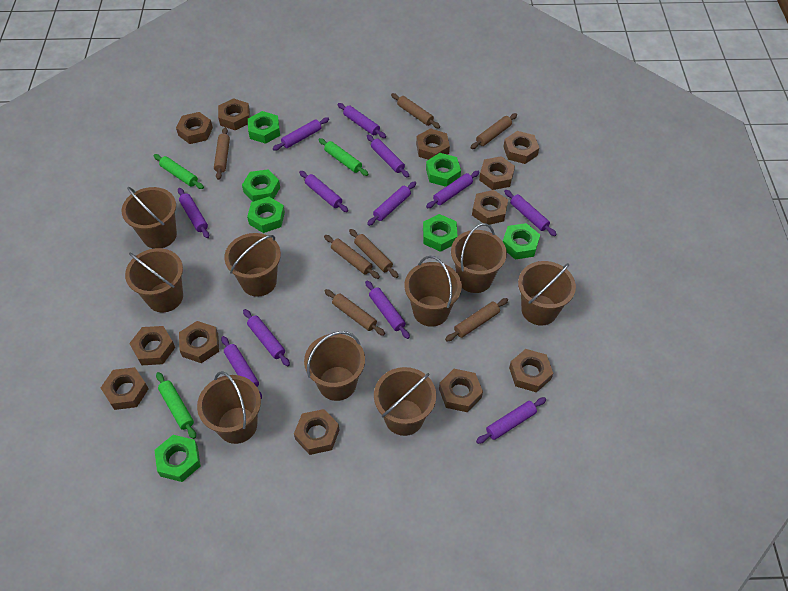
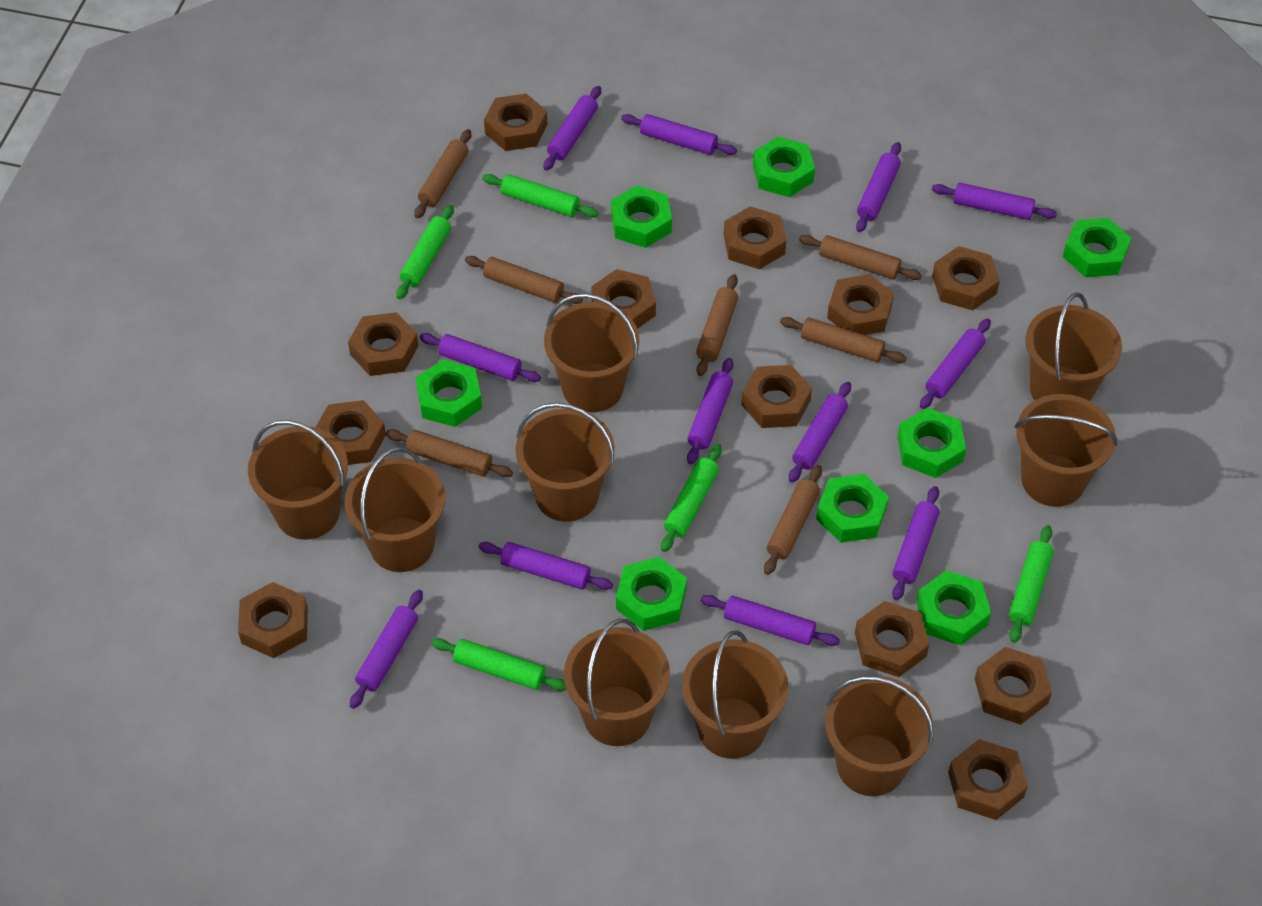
green nut: 7 -> 8
green rolling pin: 3 -> 5

